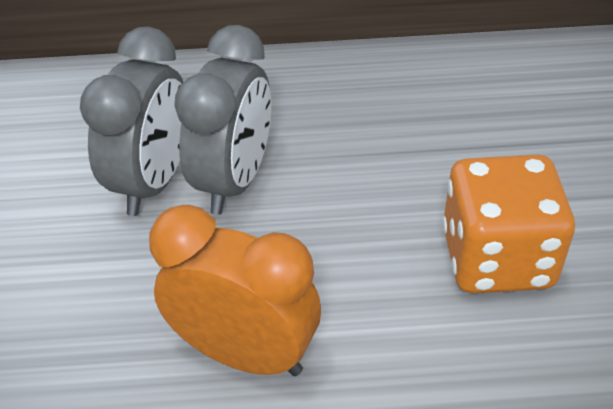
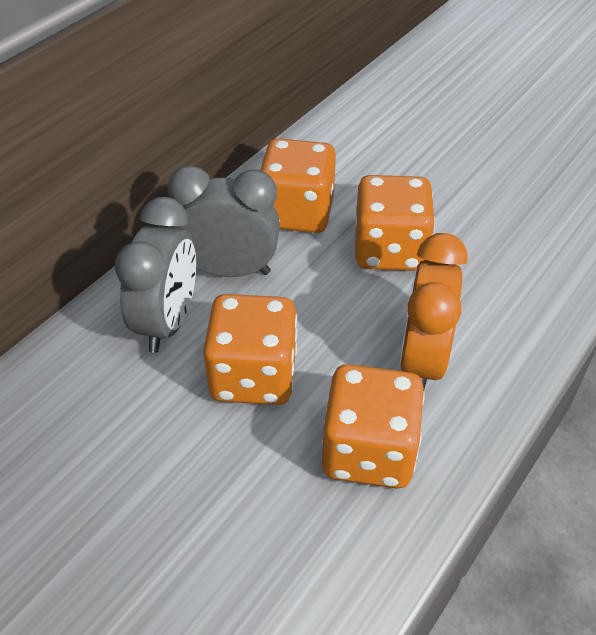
orange dice: 1 -> 4

